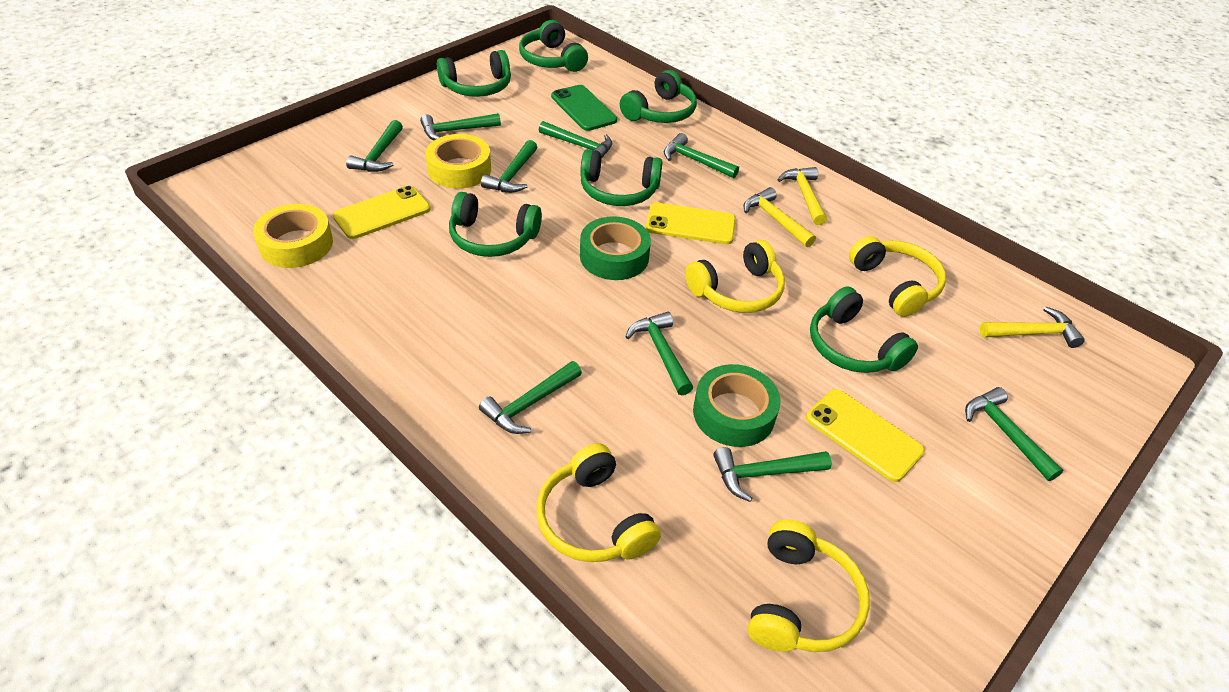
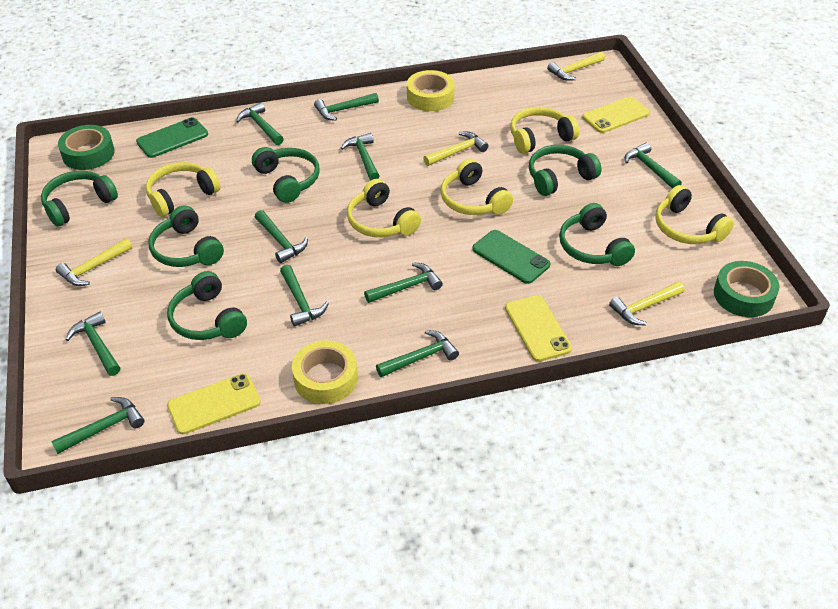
green hammer: 9 -> 10
green phone: 1 -> 2
yellow hammer: 3 -> 4
yellow headphones: 4 -> 5

